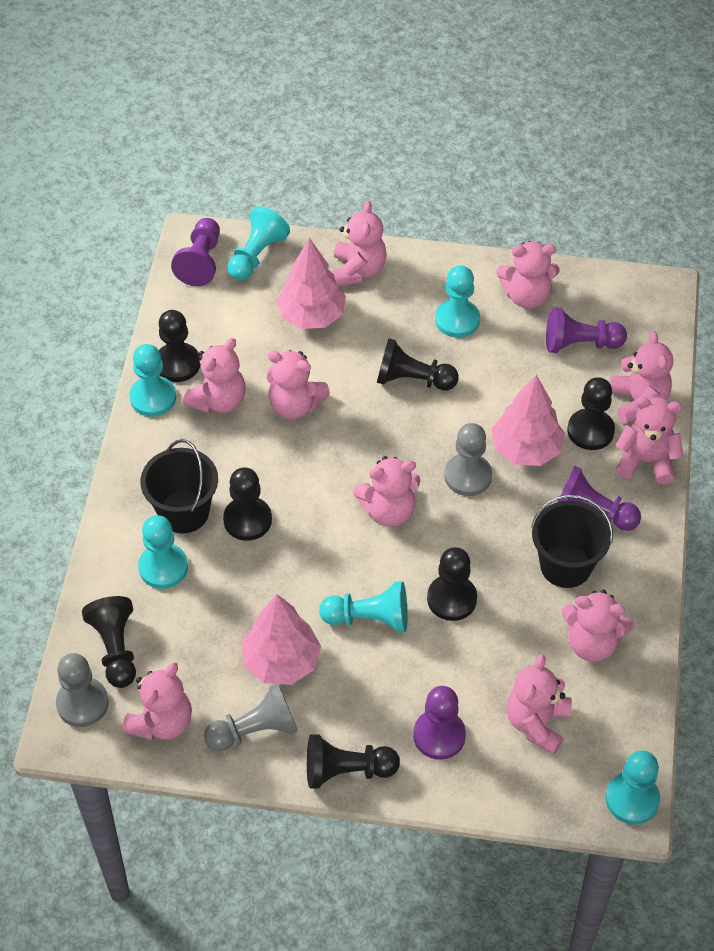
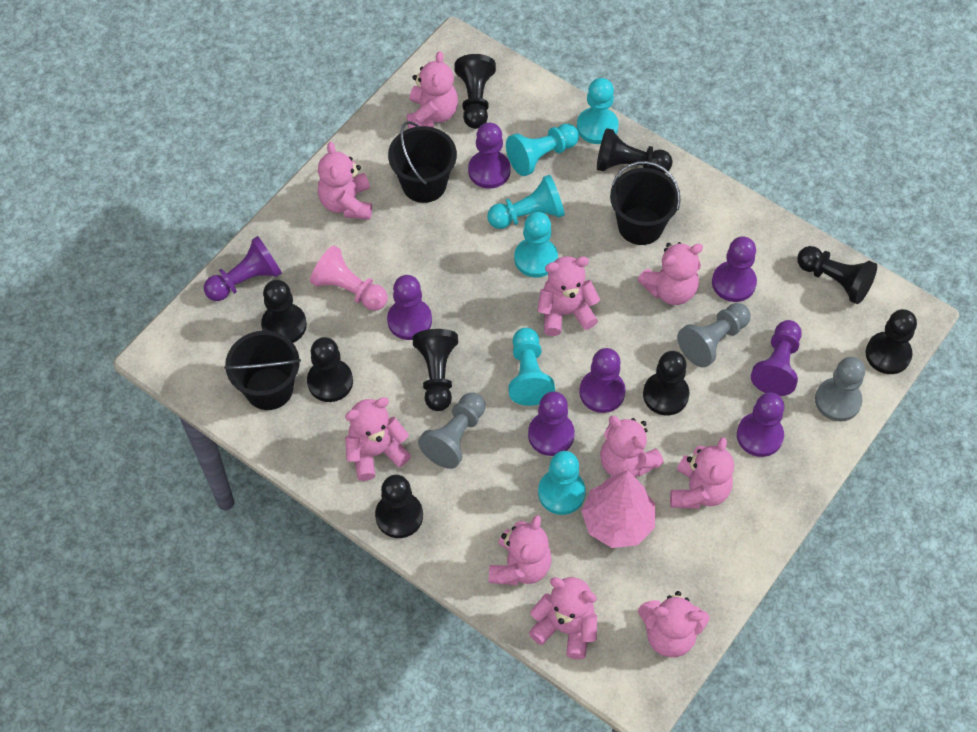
black bucket: 2 -> 3
black pawn: 7 -> 9
pink pawn: 0 -> 1
pink tree: 3 -> 1
purple pawn: 4 -> 8

